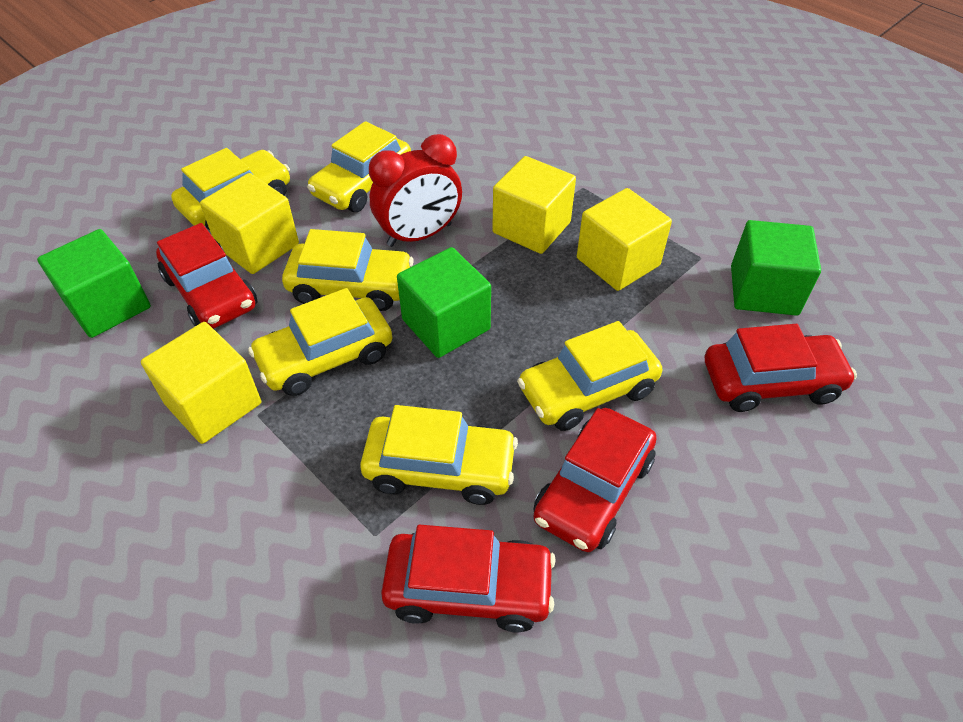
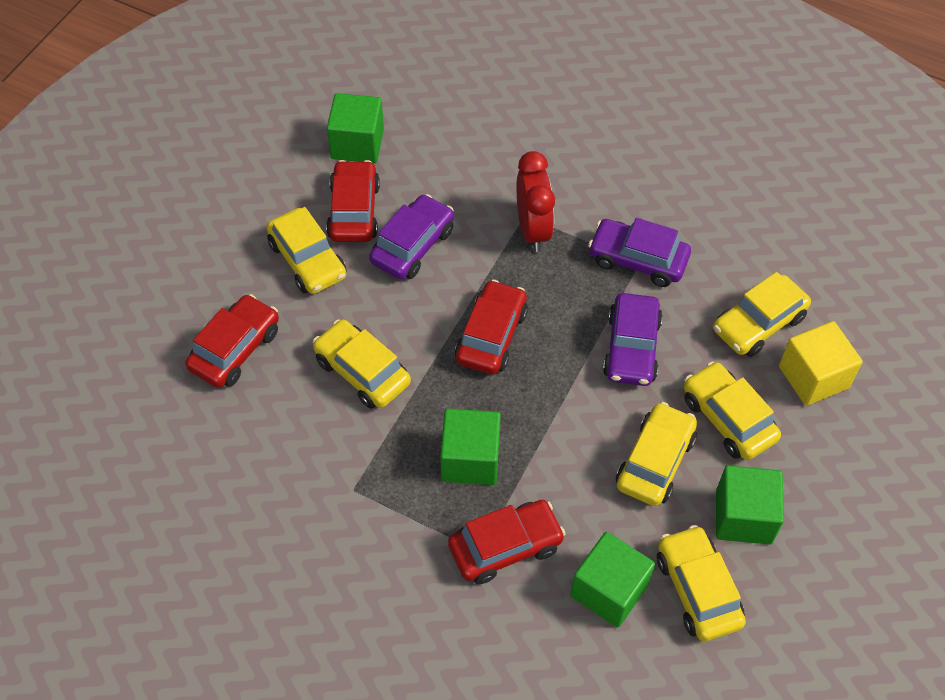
green cube: 3 -> 4
purple car: 0 -> 3
yellow cube: 4 -> 1

